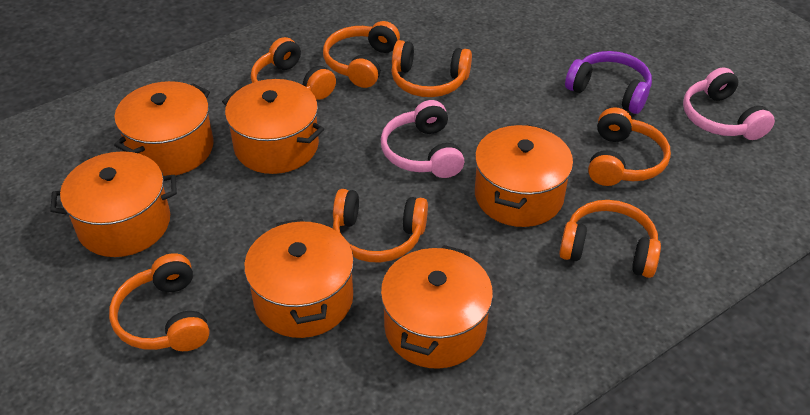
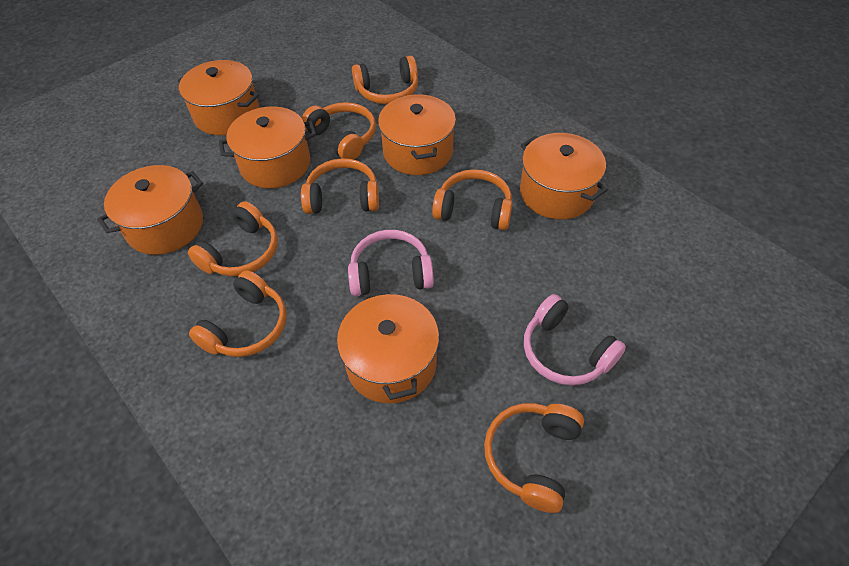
purple headphones: 1 -> 0

